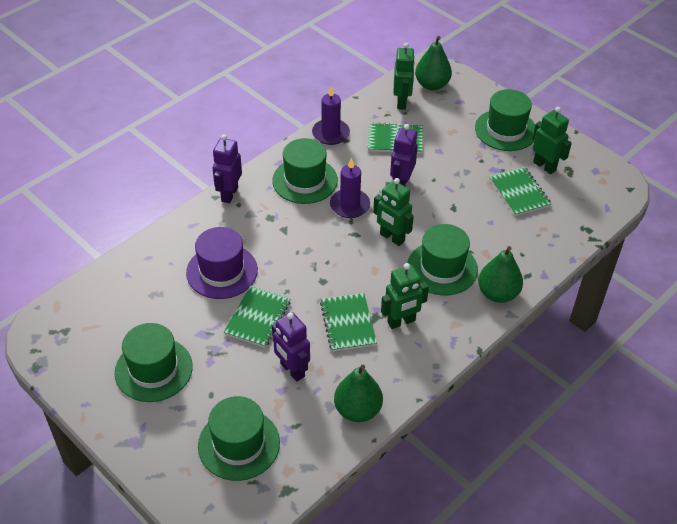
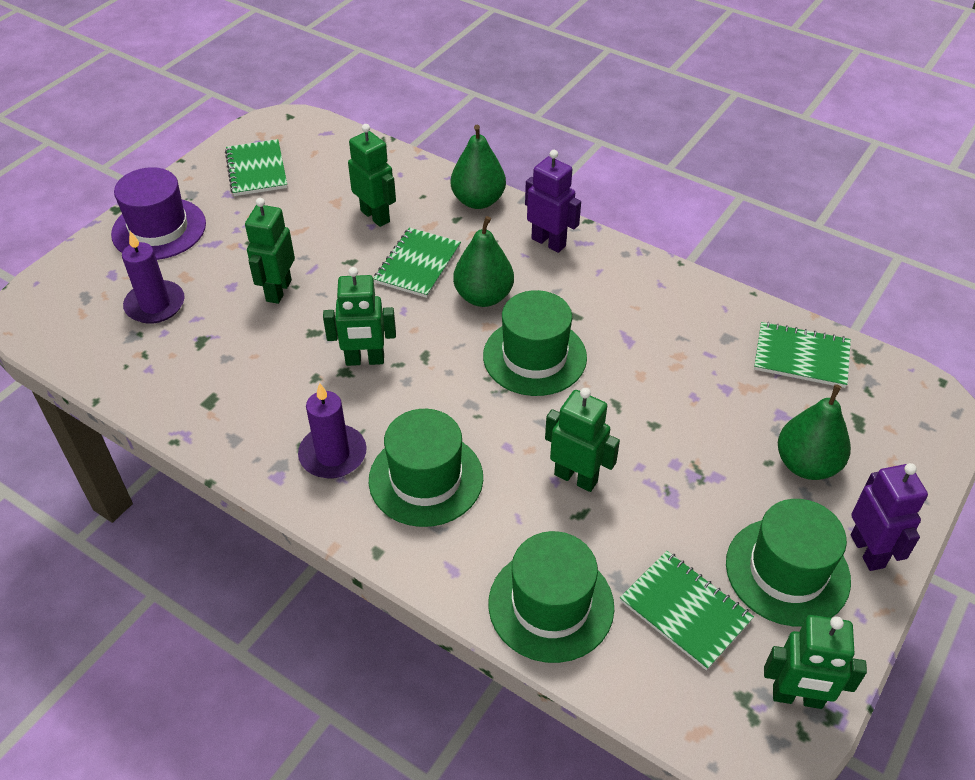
green hat: 5 -> 4
green robot: 4 -> 5
purple robot: 3 -> 2

